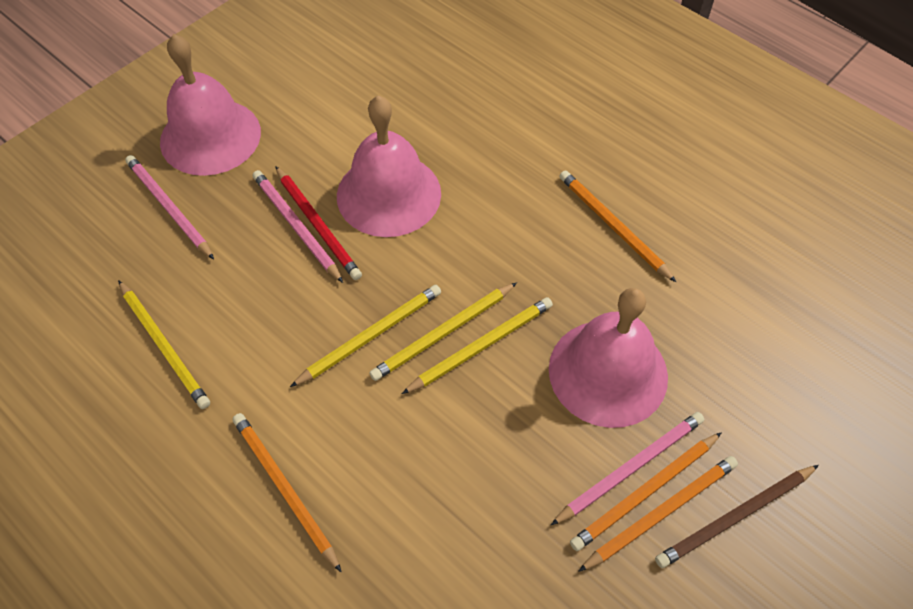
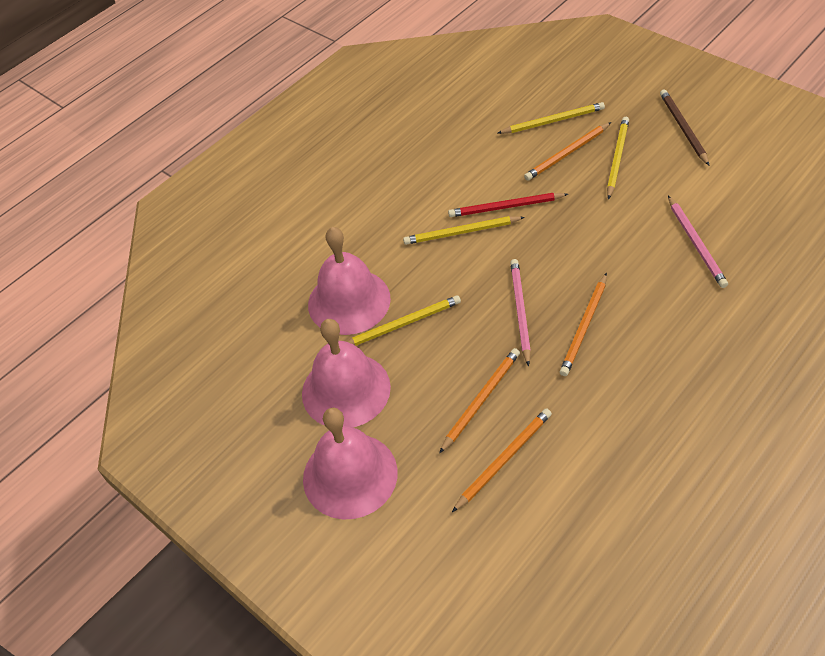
pink pencil: 3 -> 2

